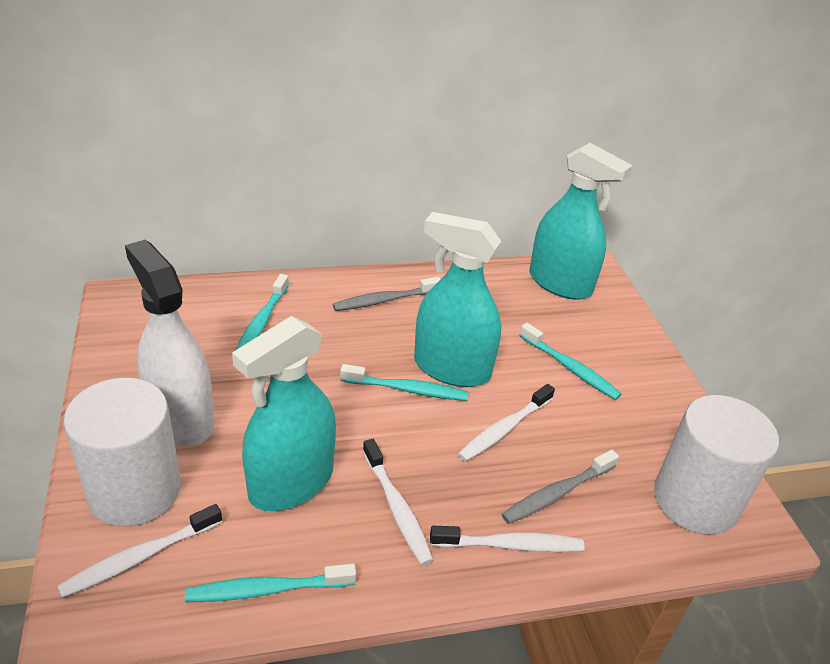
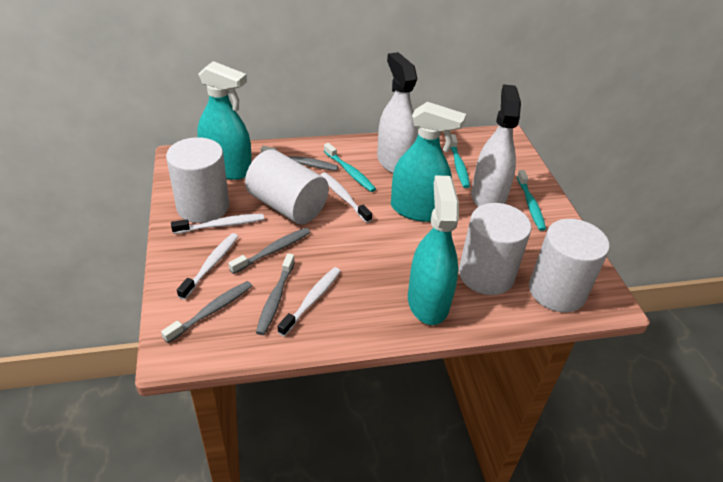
grey toothbrush: 2 -> 4
turquoise toothbrush: 4 -> 3
white cylinder: 2 -> 4
white spray bottle: 1 -> 2

